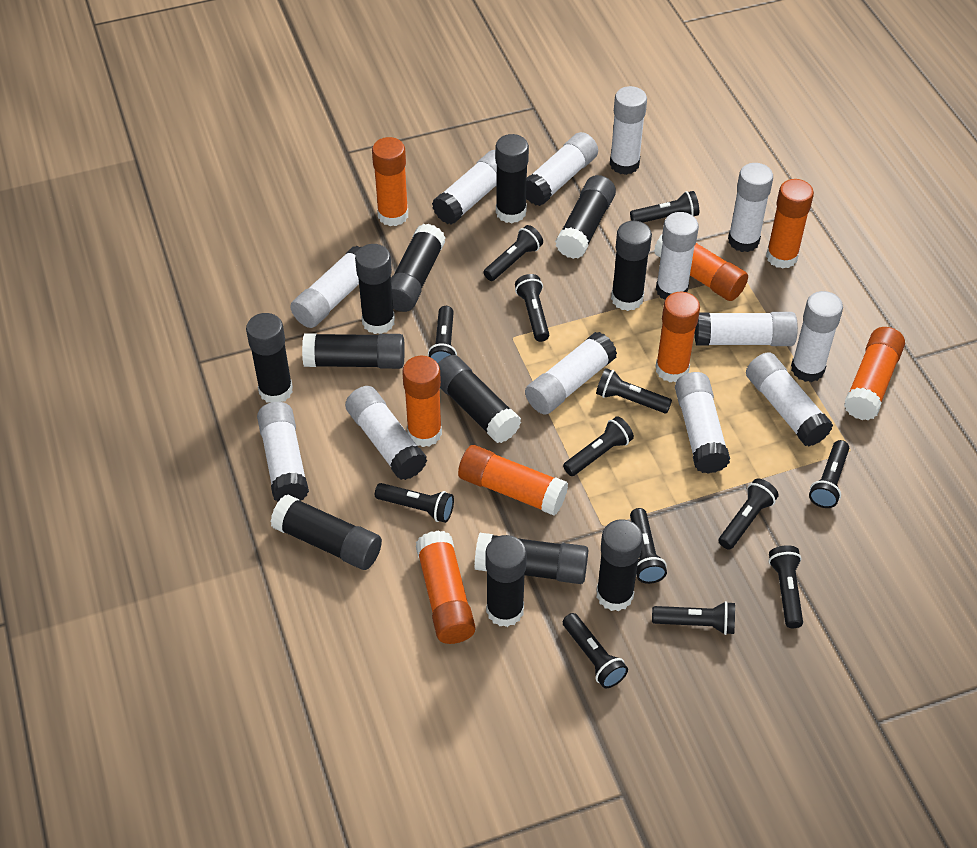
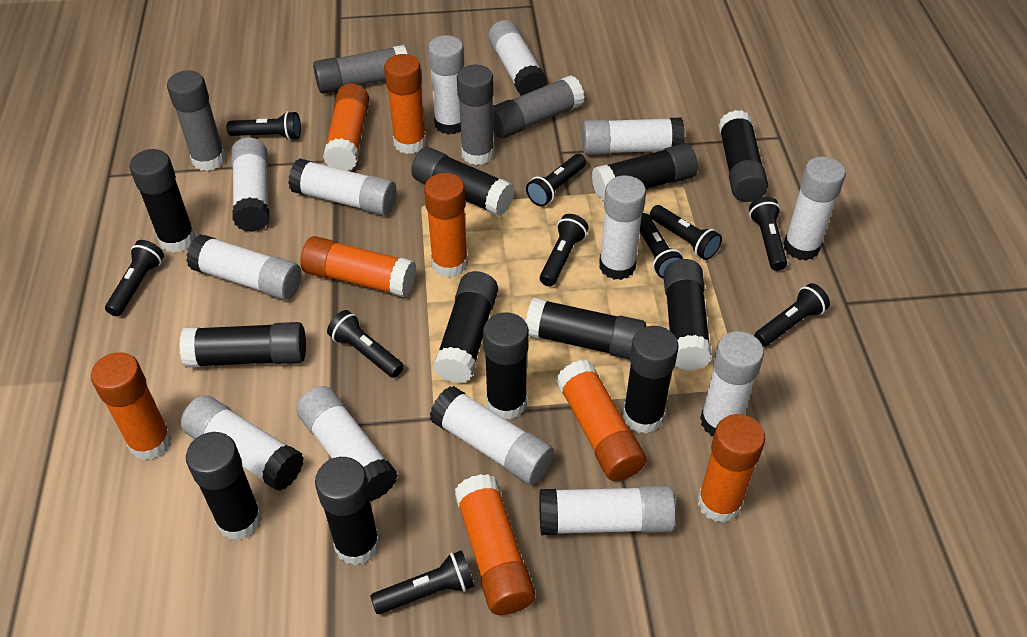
black flashlight: 13 -> 10
grey glue stick: 0 -> 4

